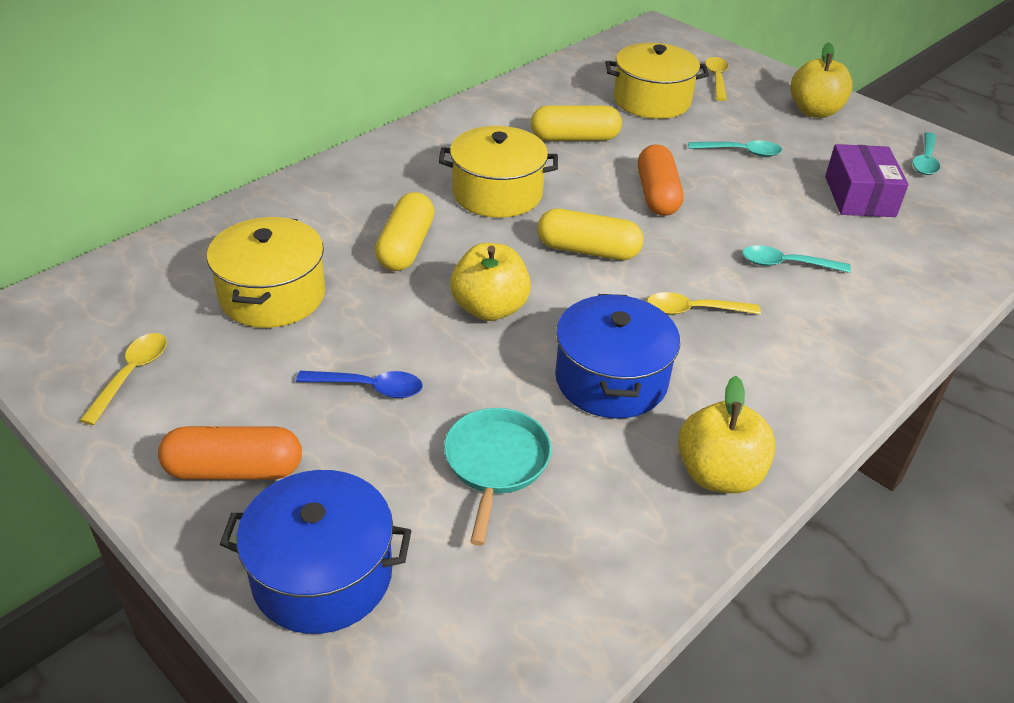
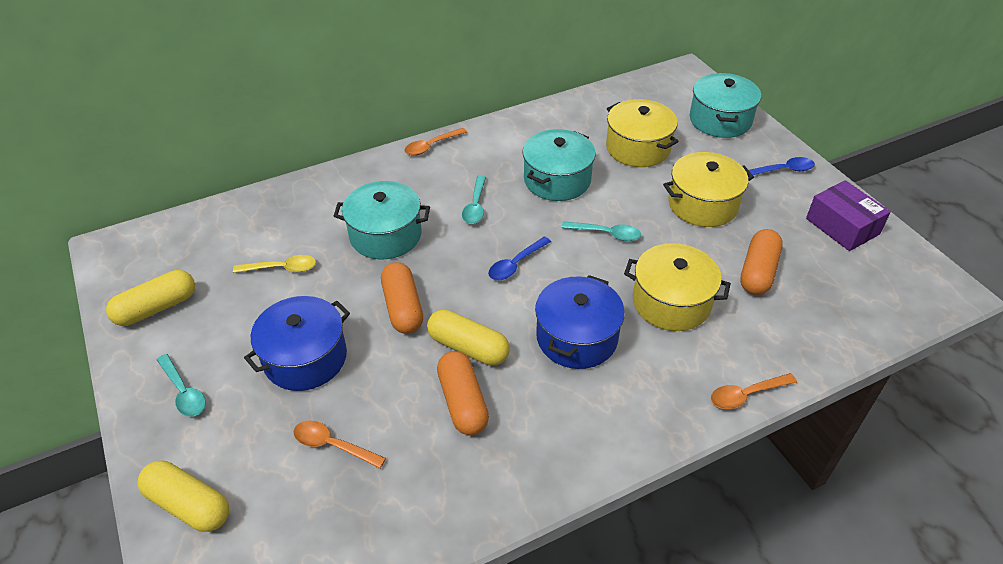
blue spoon: 1 -> 2
orange capsule: 2 -> 3
orange spoon: 0 -> 3
turquoise pan: 1 -> 0
turquoise pot: 0 -> 3
yellow apple: 3 -> 0
yellow spoon: 3 -> 1

